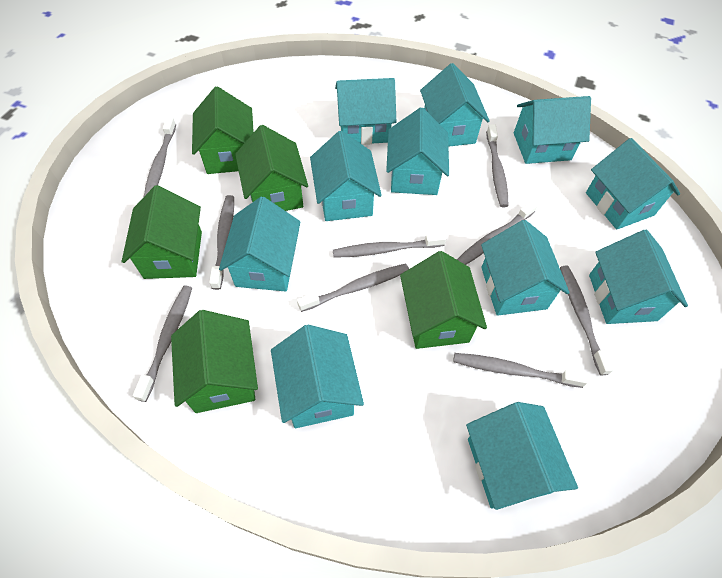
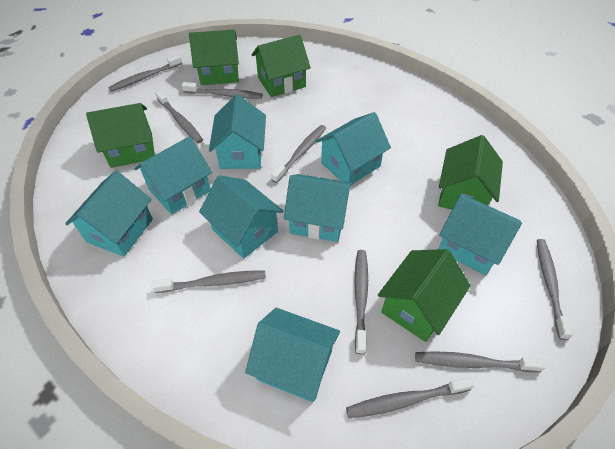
turquoise house: 11 -> 8

